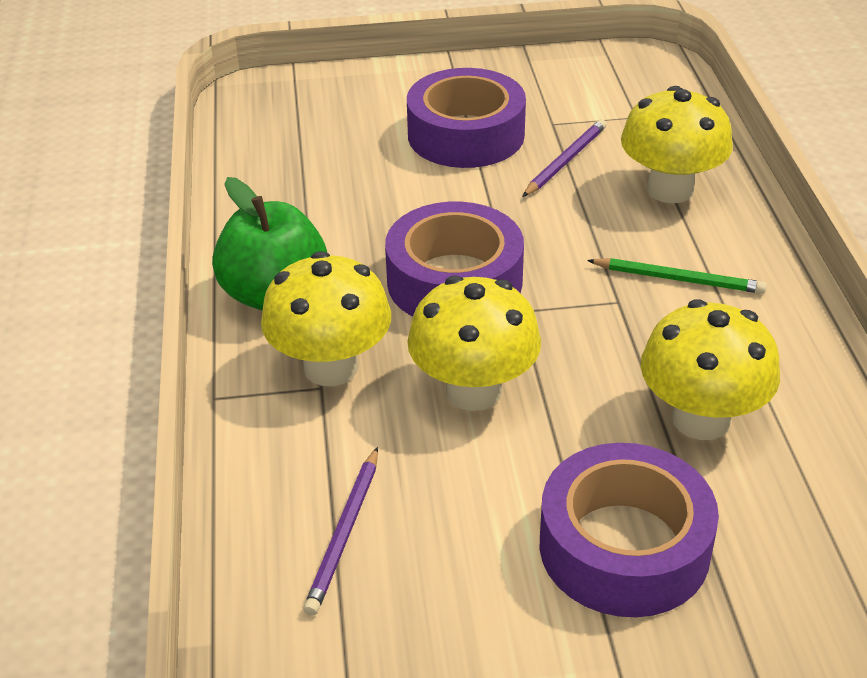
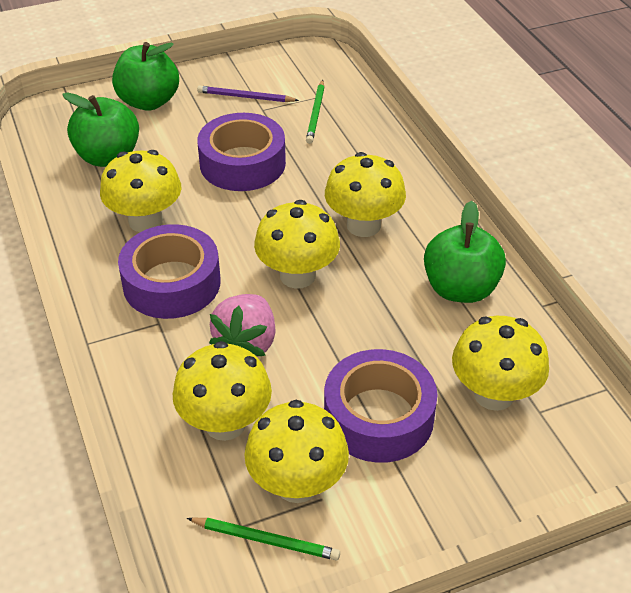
green apple: 1 -> 3
green pencil: 1 -> 2
pink strawberry: 0 -> 1
purple pencil: 2 -> 1
yellow mushroom: 4 -> 6

